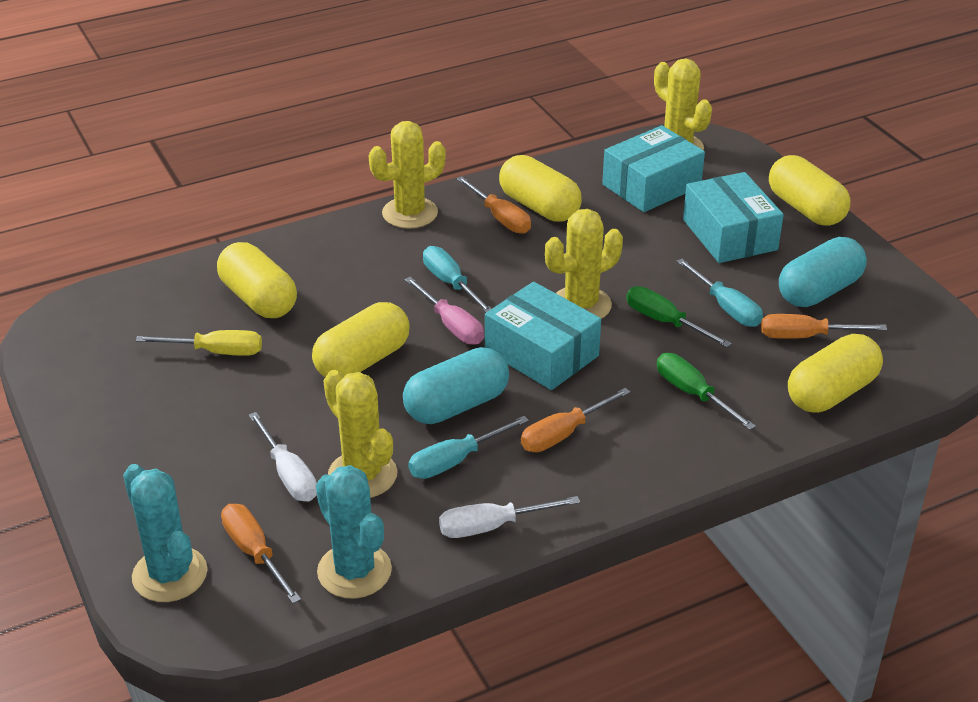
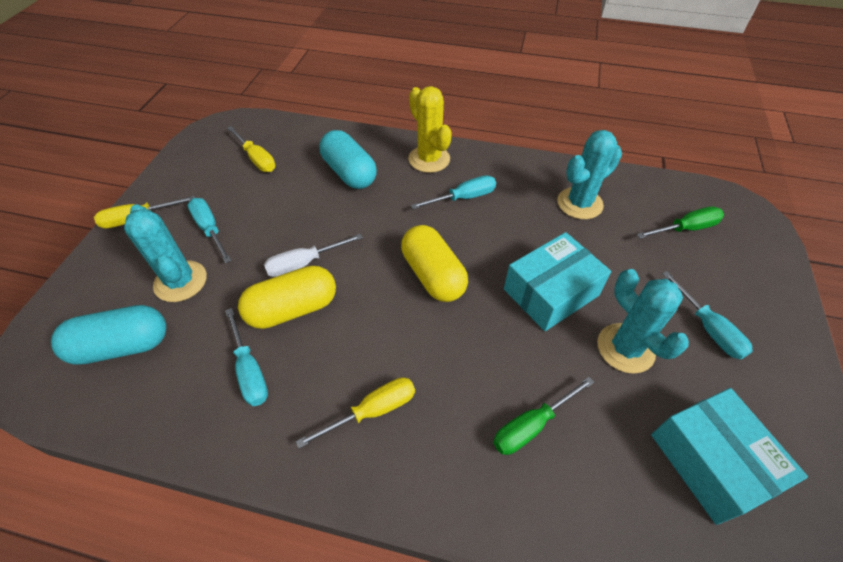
orange screwdriver: 4 -> 0
pink screwdriver: 1 -> 0
turquoise box: 3 -> 2
turquoise cactus: 2 -> 3
turquoise screwdriver: 3 -> 4
white screwdriver: 2 -> 1
yellow cactus: 4 -> 1
yellow capsule: 5 -> 2
yellow screwdriver: 1 -> 3

